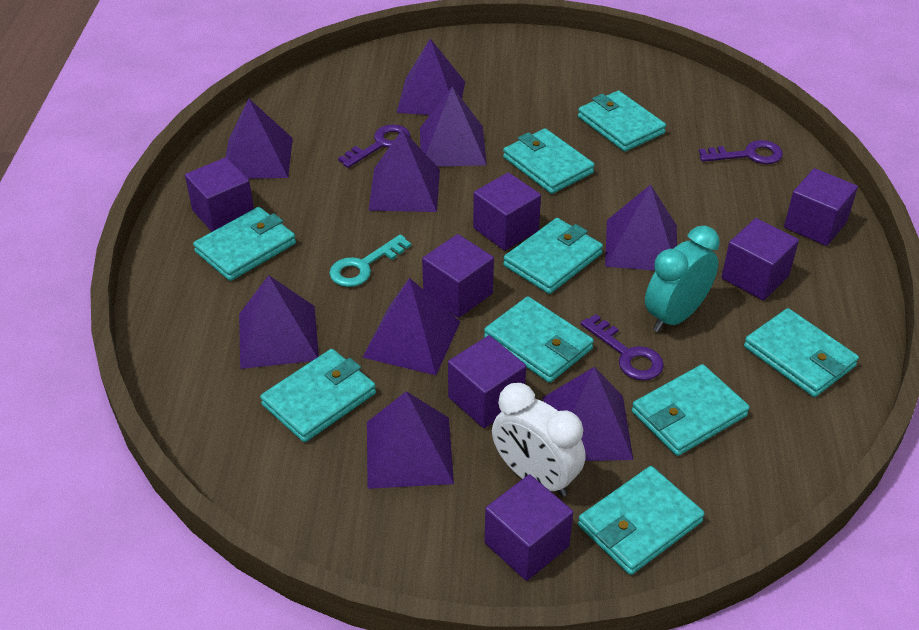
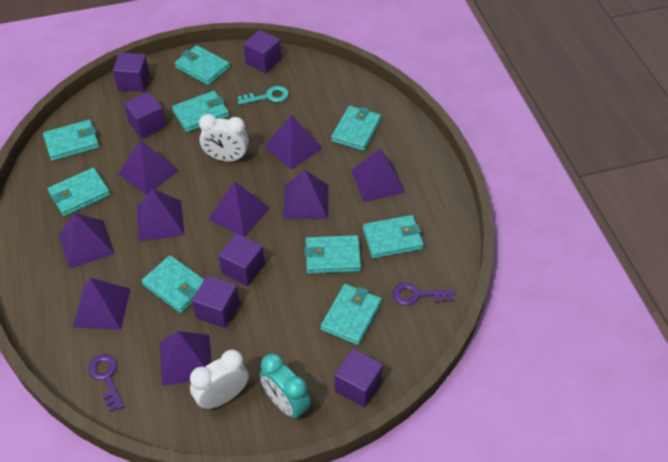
purple cube: 7 -> 6
purple key: 3 -> 2
white clock: 1 -> 2

